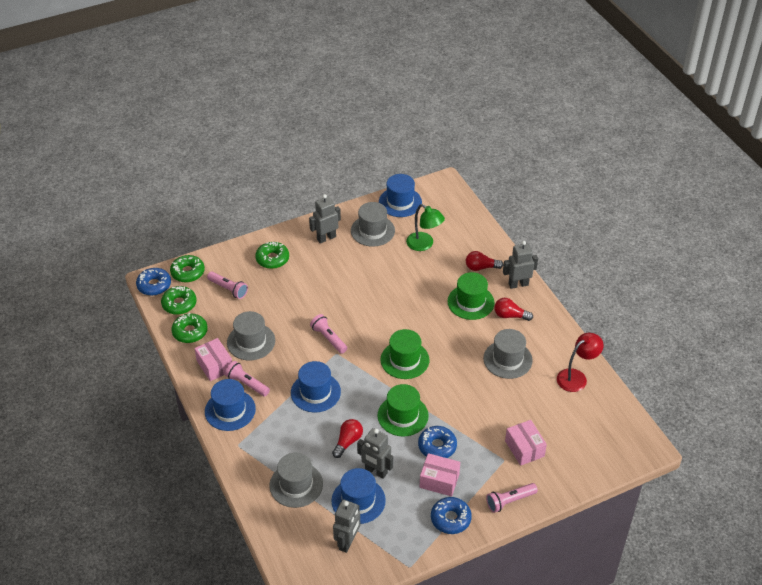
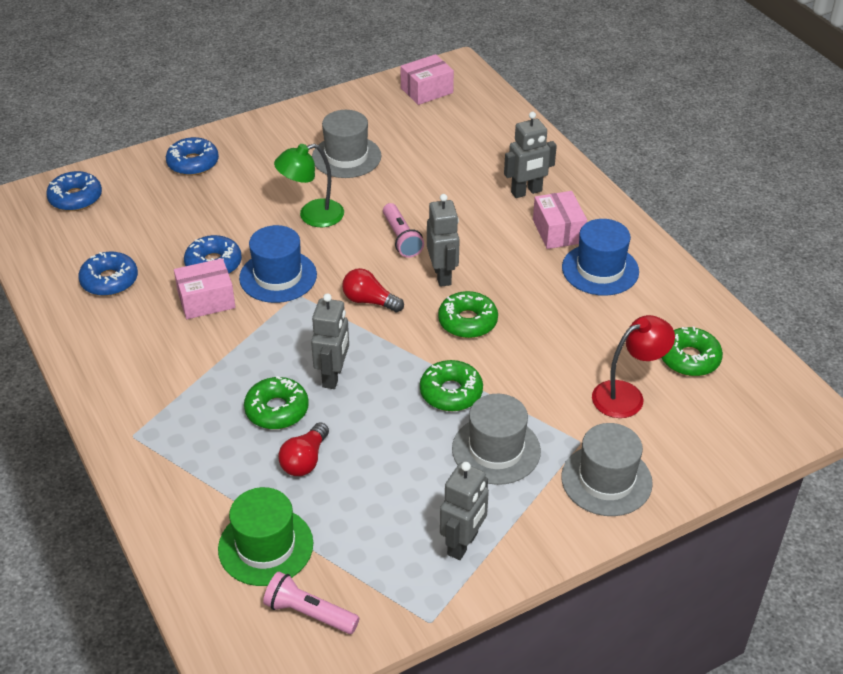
blue donut: 3 -> 4
blue hat: 4 -> 2
green hat: 3 -> 1
grey hat: 4 -> 3
pink flashlight: 4 -> 2
red light bulb: 3 -> 2

